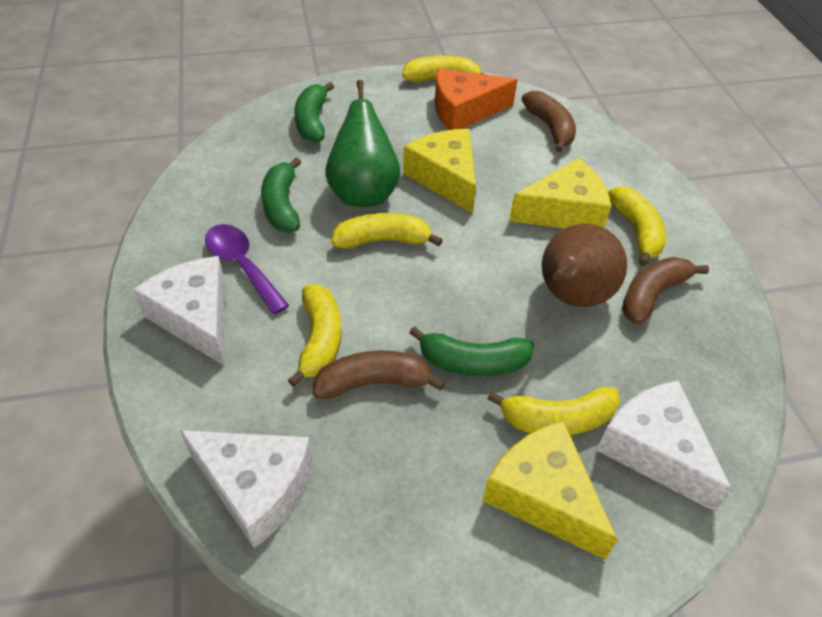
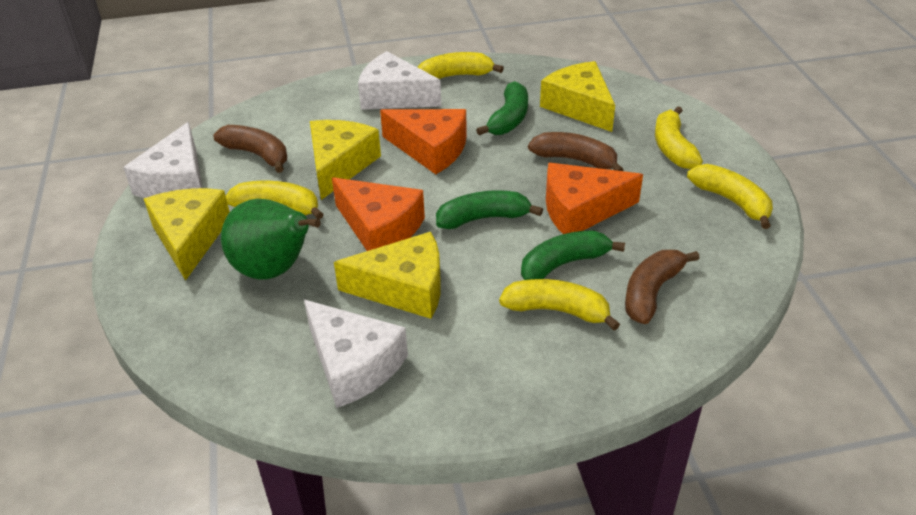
brown pear: 1 -> 0
orange cheese: 1 -> 3
purple spoon: 1 -> 0
yellow cheese: 3 -> 4

